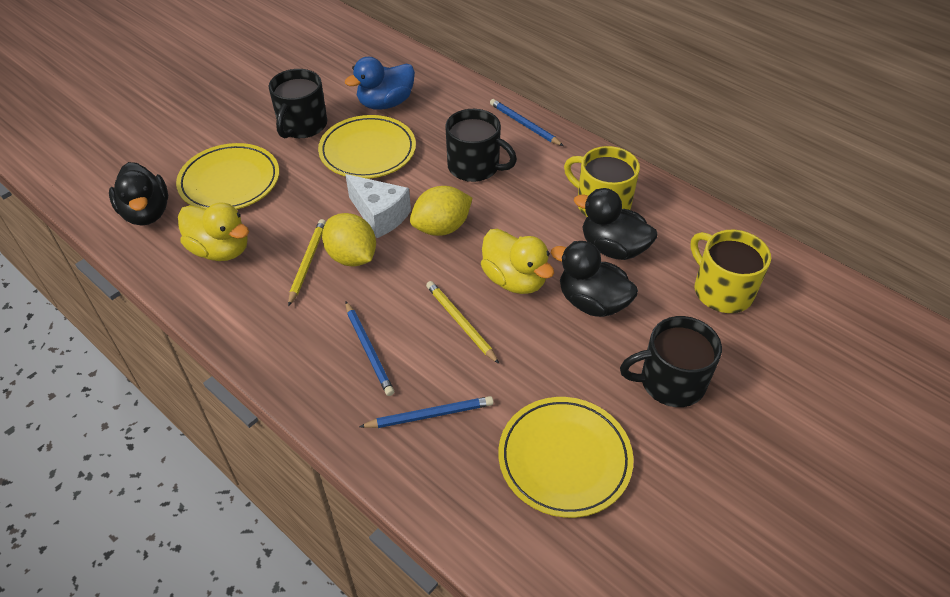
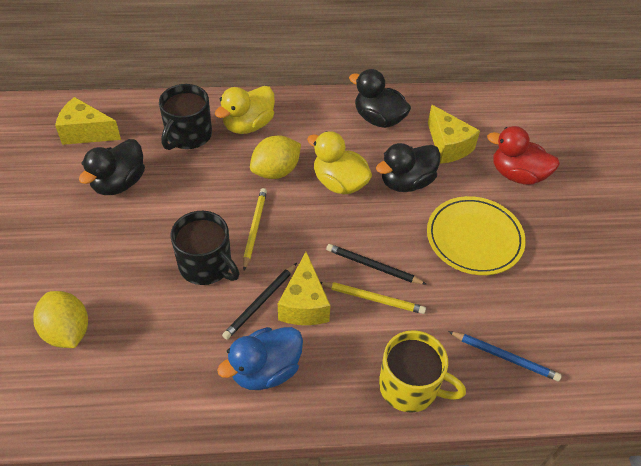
black mug: 3 -> 2
black pencil: 0 -> 2
blue pencil: 3 -> 1
red duck: 0 -> 1
white cheese: 1 -> 0
yellow cheese: 0 -> 3
yellow mug: 2 -> 1
yellow plate: 3 -> 1

